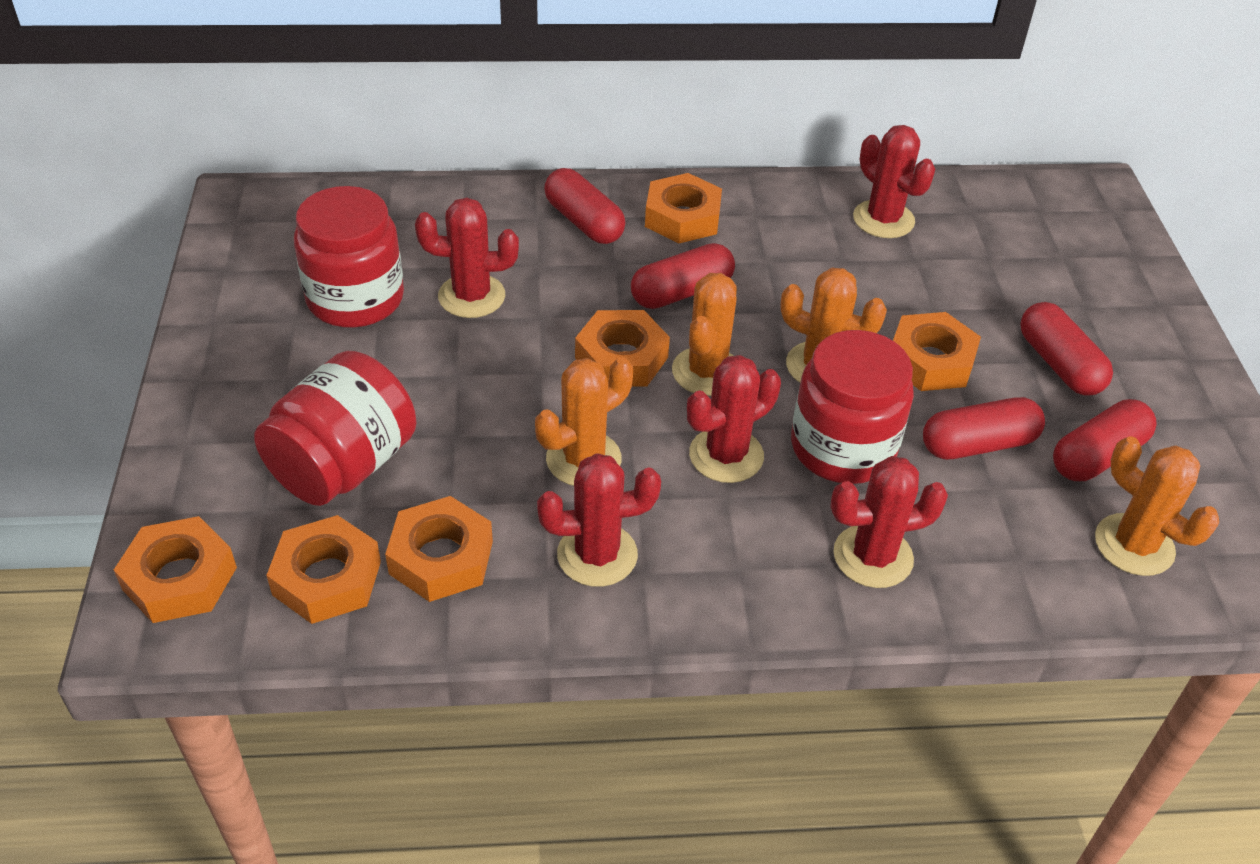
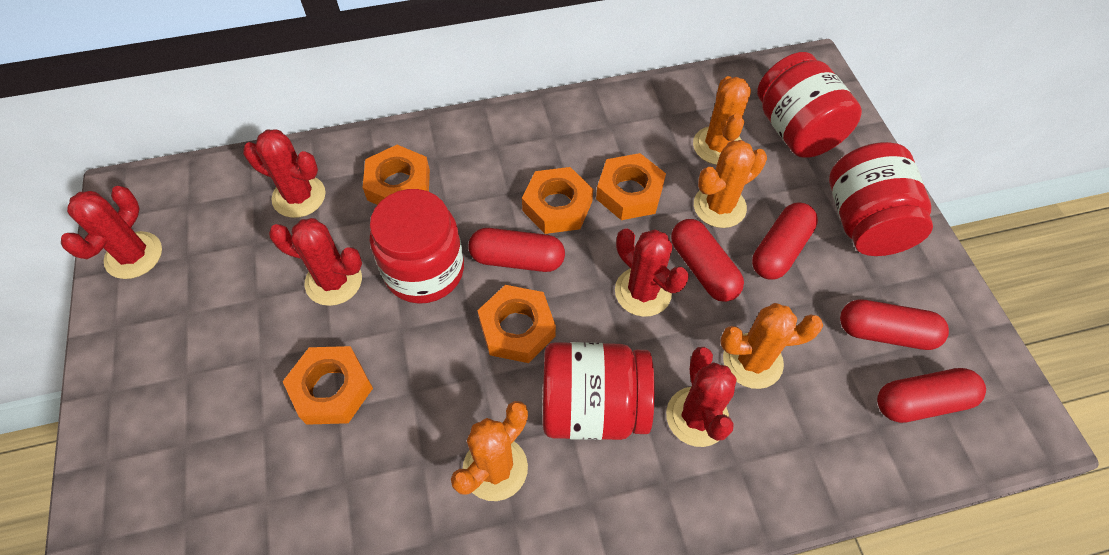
orange nut: 6 -> 5
red jar: 3 -> 4

